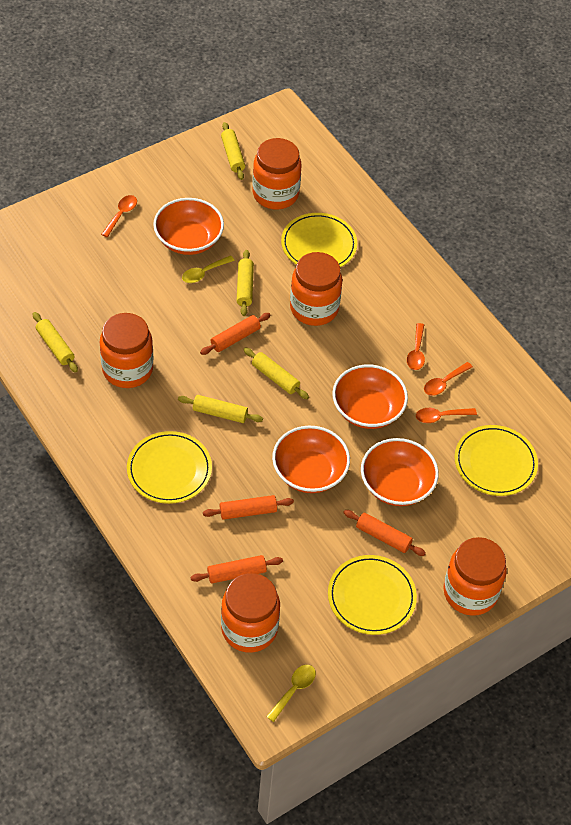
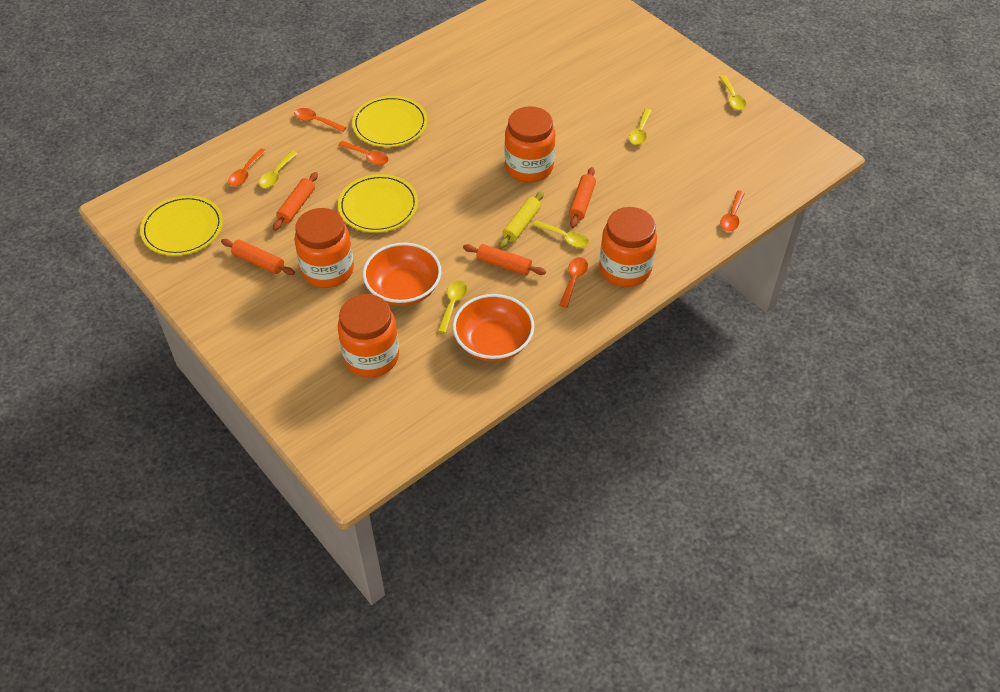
orange bowl: 4 -> 2
orange jar: 5 -> 4
orange spoon: 4 -> 5
yellow plate: 4 -> 3
yellow rolling pin: 5 -> 1
yellow spoon: 2 -> 5

